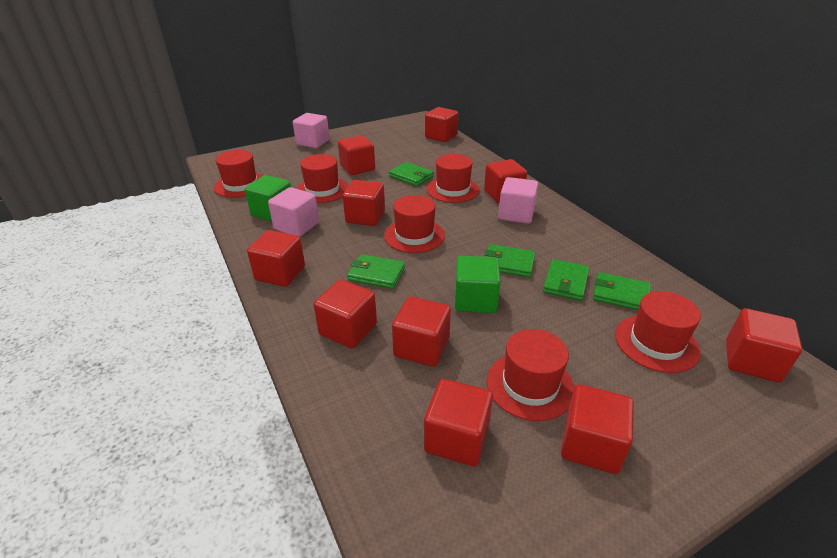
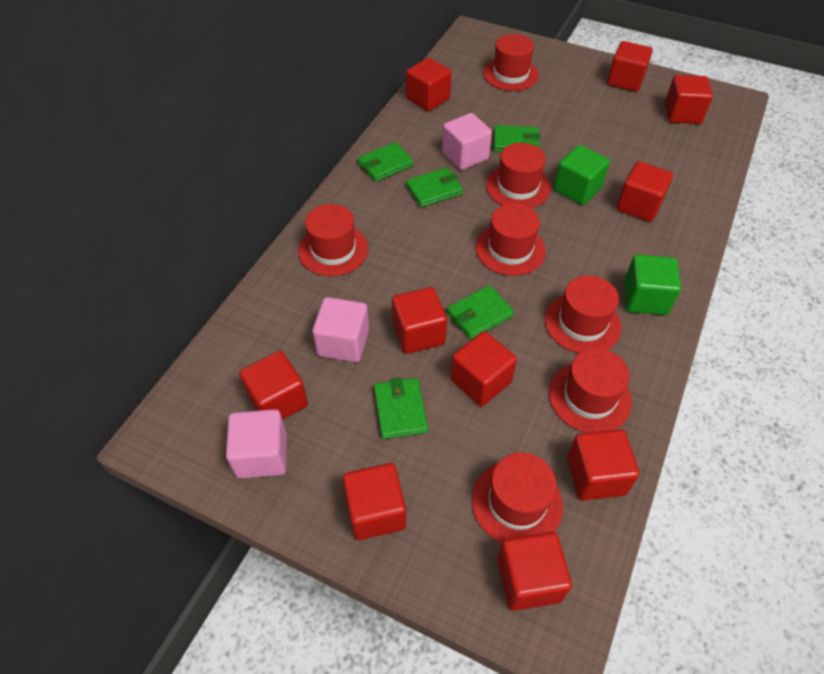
red hat: 6 -> 7

